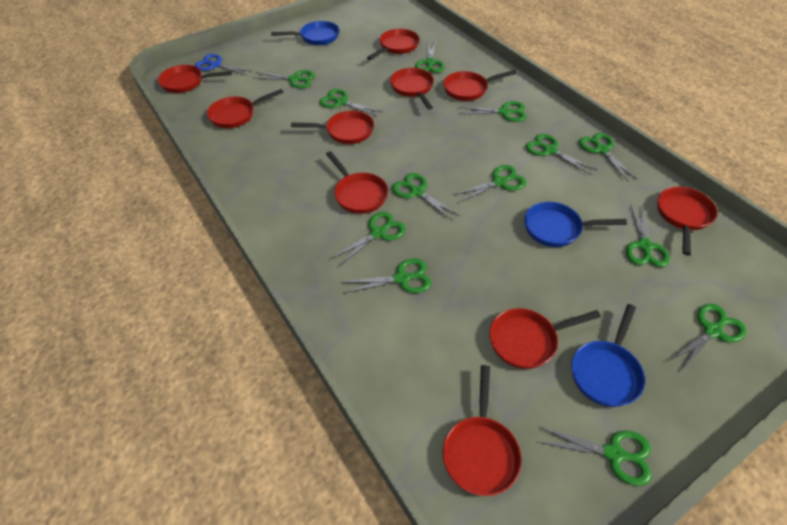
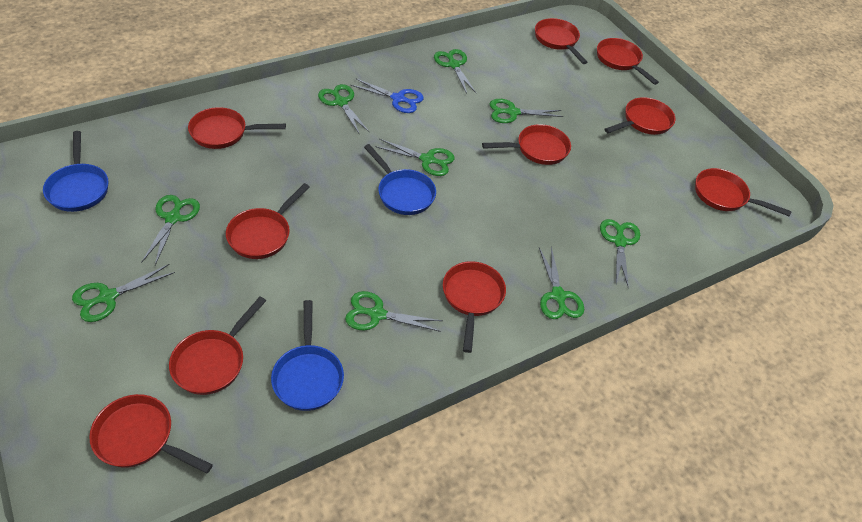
green scissors: 13 -> 9

